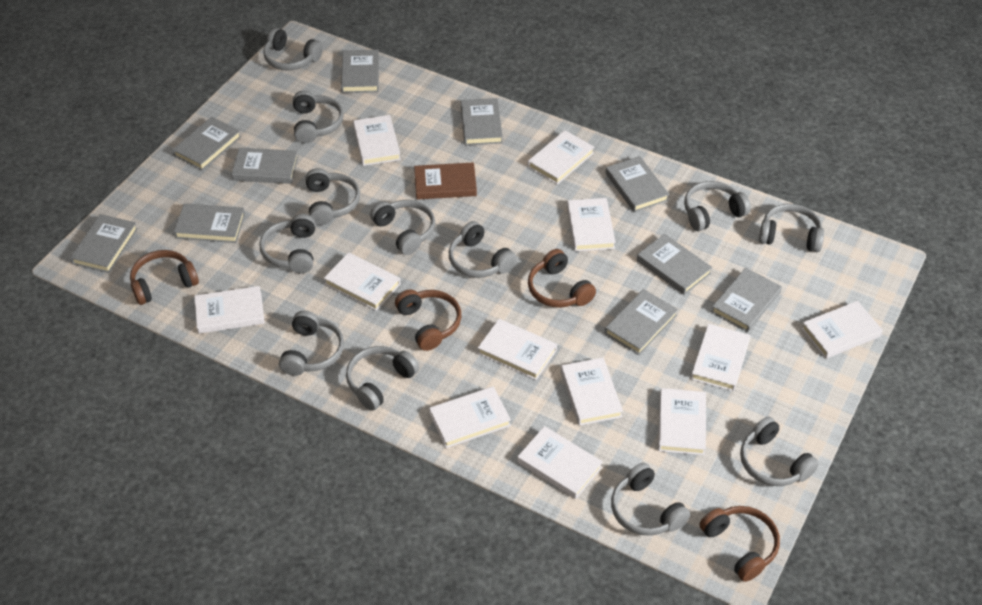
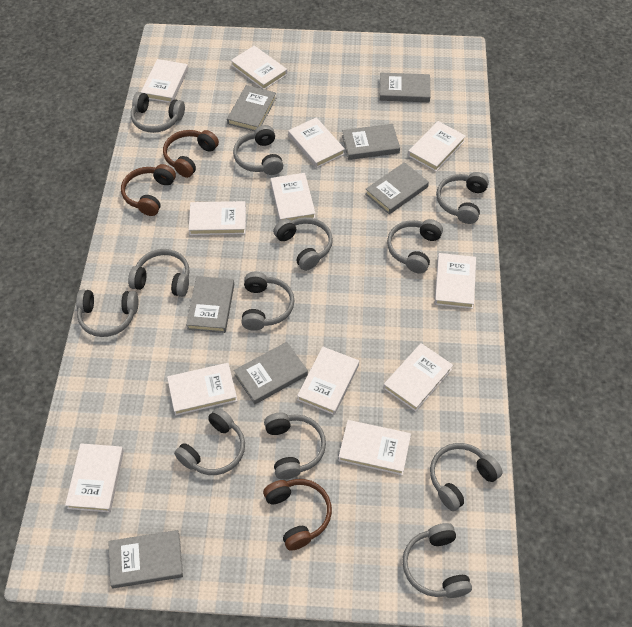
brown book: 1 -> 0
brown headphones: 4 -> 3
grey book: 10 -> 7

